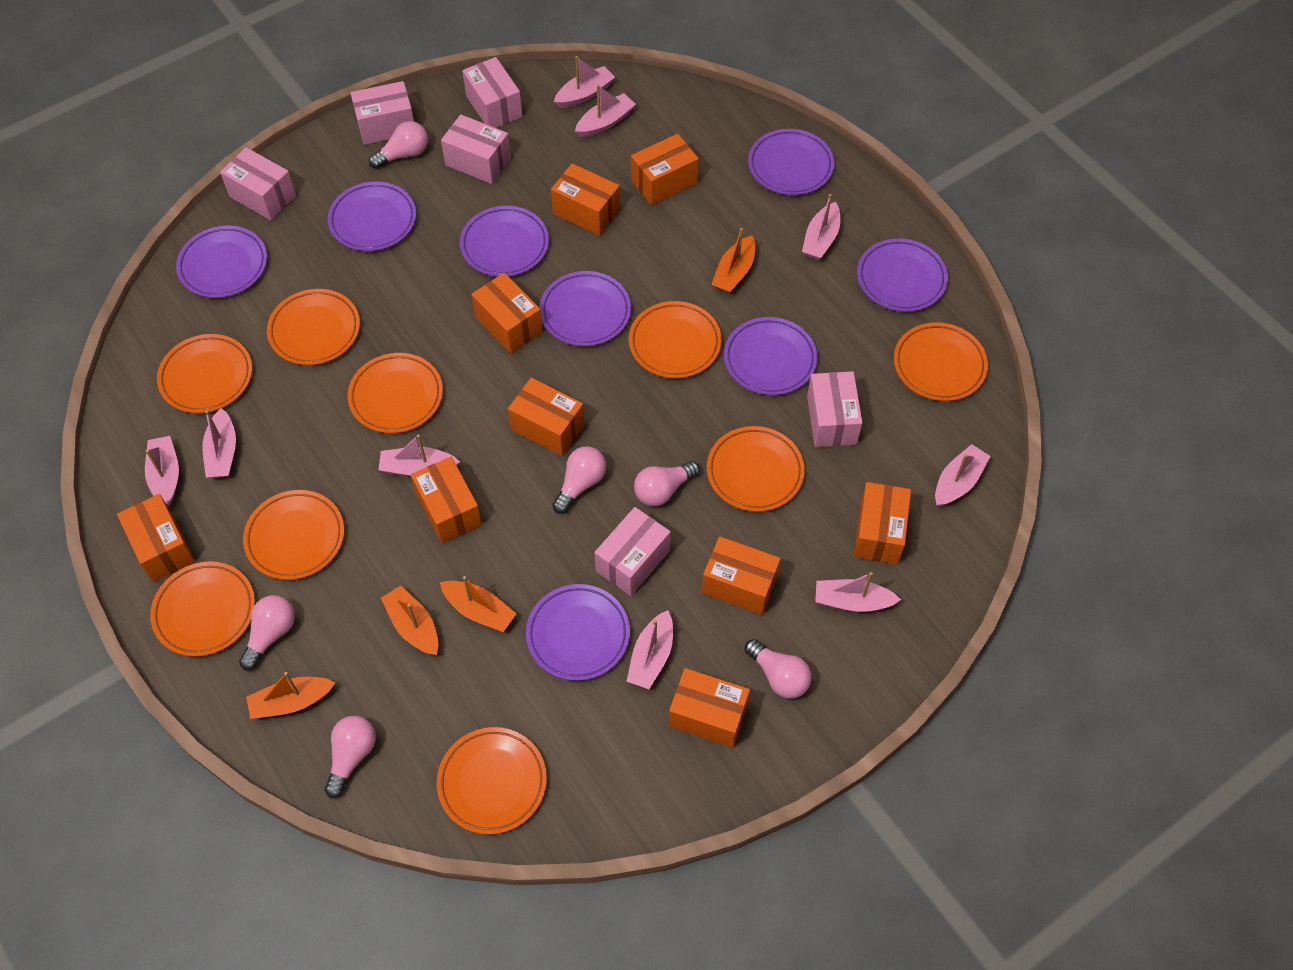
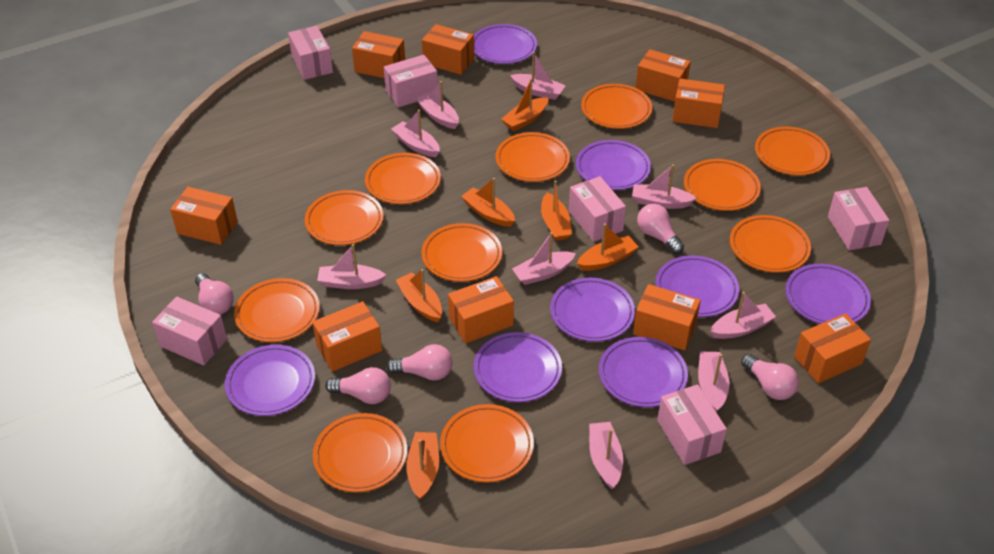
orange boat: 4 -> 6
orange plate: 9 -> 11
pink light bulb: 6 -> 5

